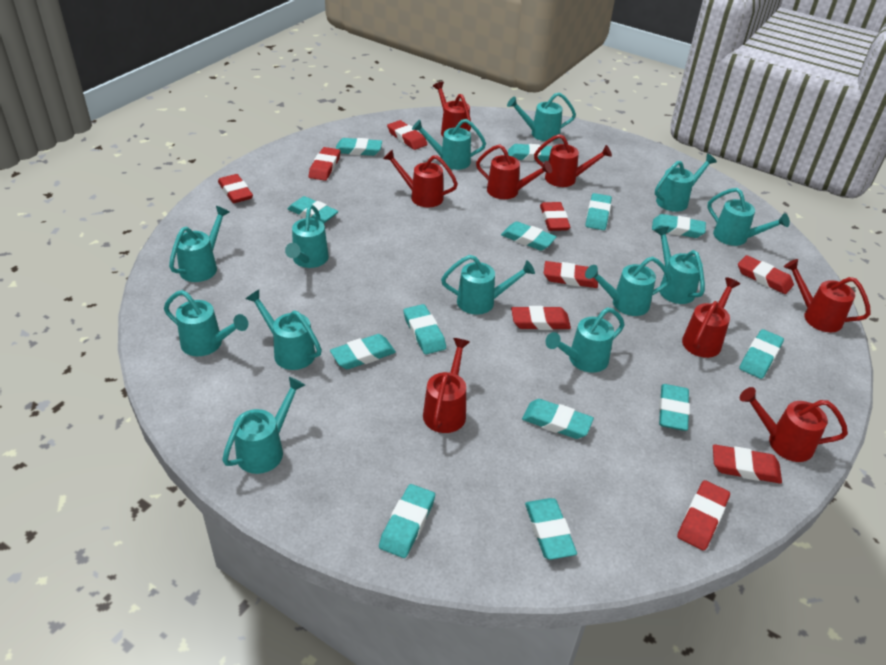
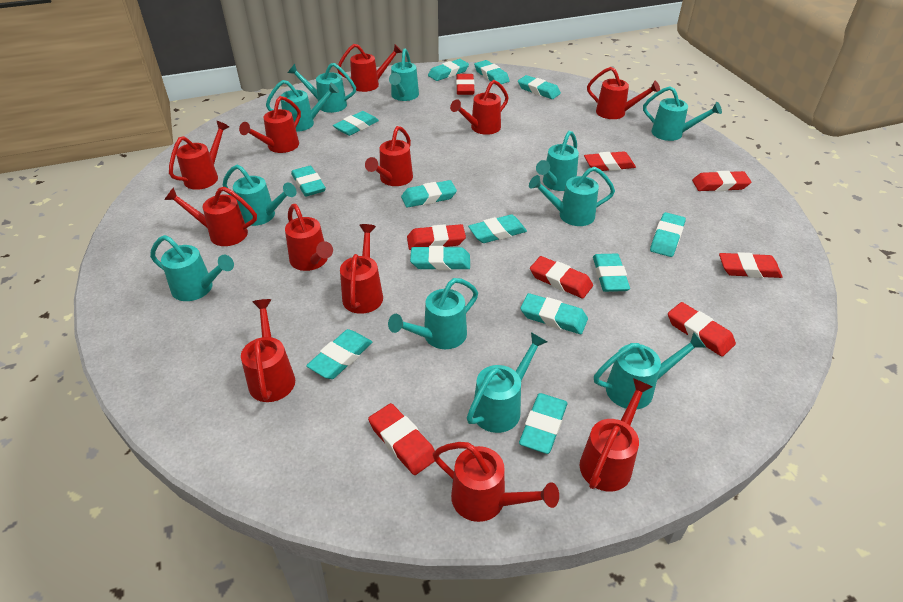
red eraser: 9 -> 8
red watering can: 8 -> 12
turquoise watering can: 13 -> 11

